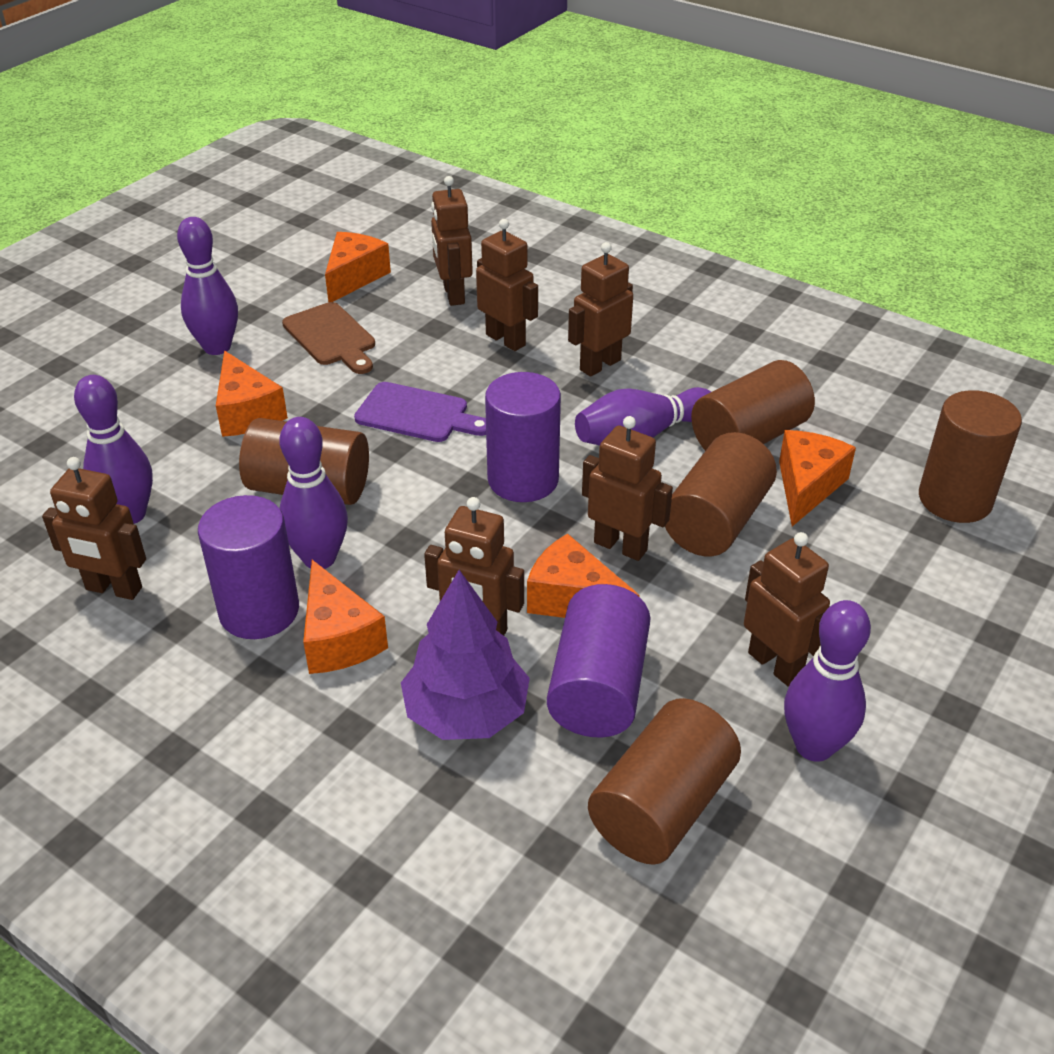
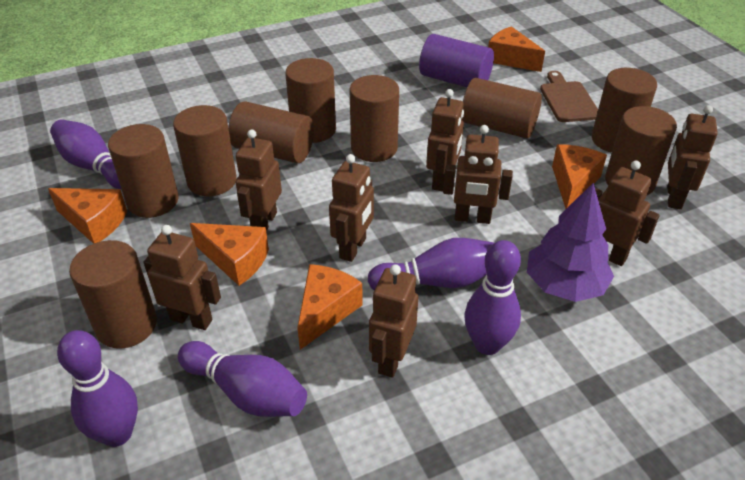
brown cylinder: 5 -> 9
brown robot: 7 -> 8
purple cutting board: 1 -> 0
purple cylinder: 3 -> 1

